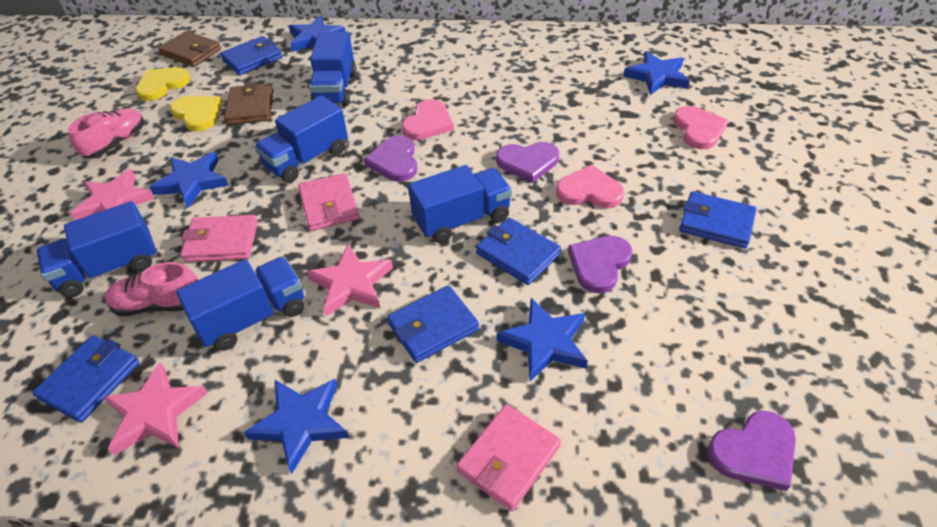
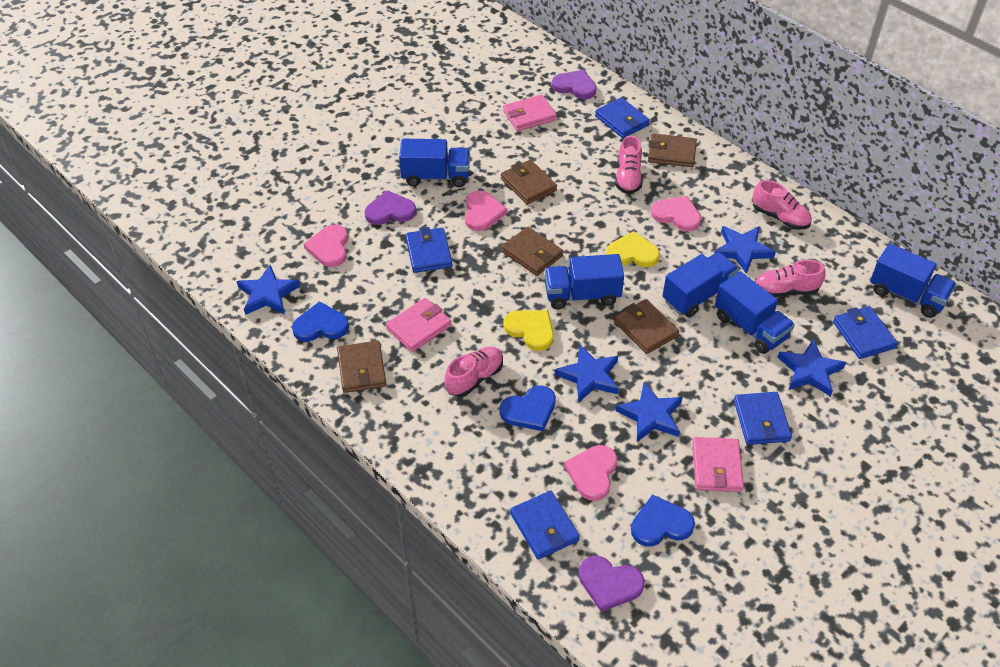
blue heart: 0 -> 3
brown wallet: 2 -> 5
pink heart: 3 -> 4
pink shoe: 2 -> 4
pink star: 3 -> 0
purple heart: 4 -> 3

